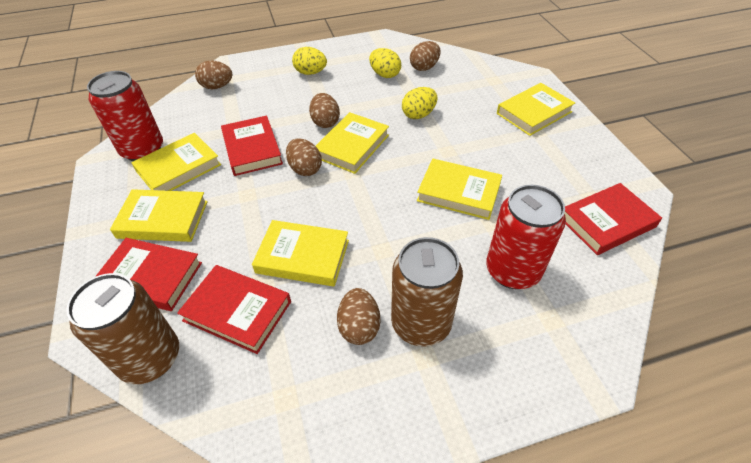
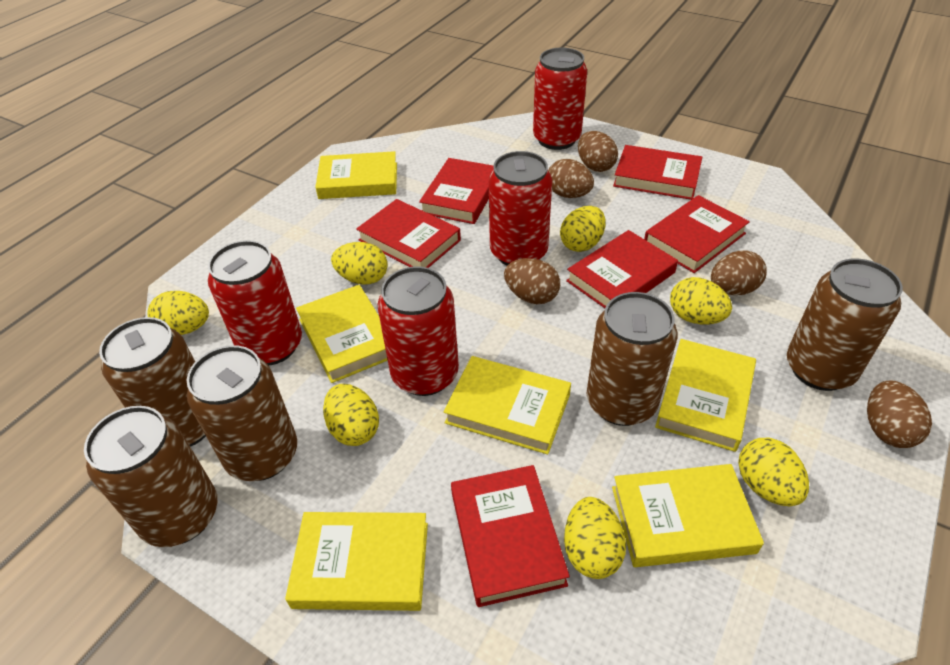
brown can: 2 -> 5
red book: 4 -> 6
red can: 2 -> 4
yellow egg: 3 -> 7

